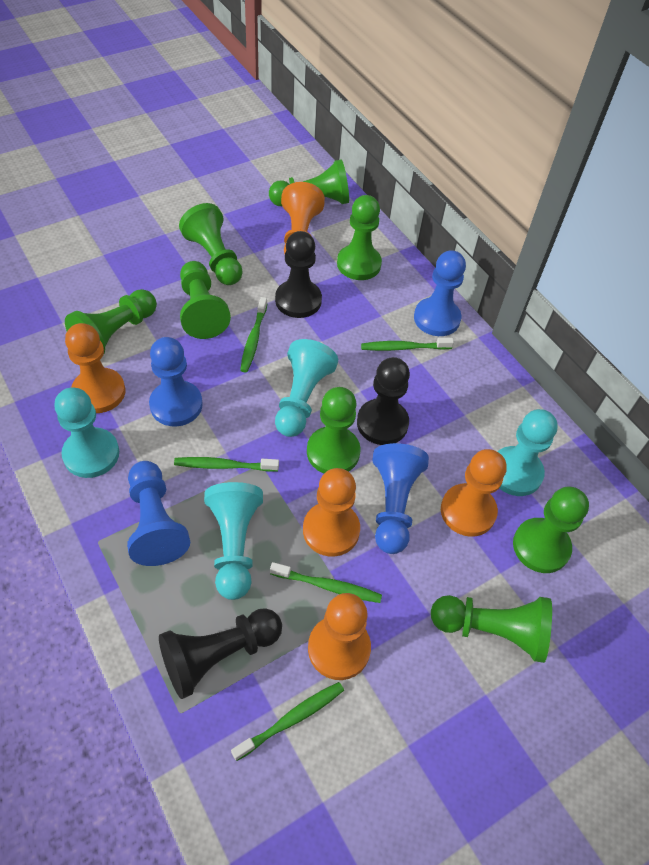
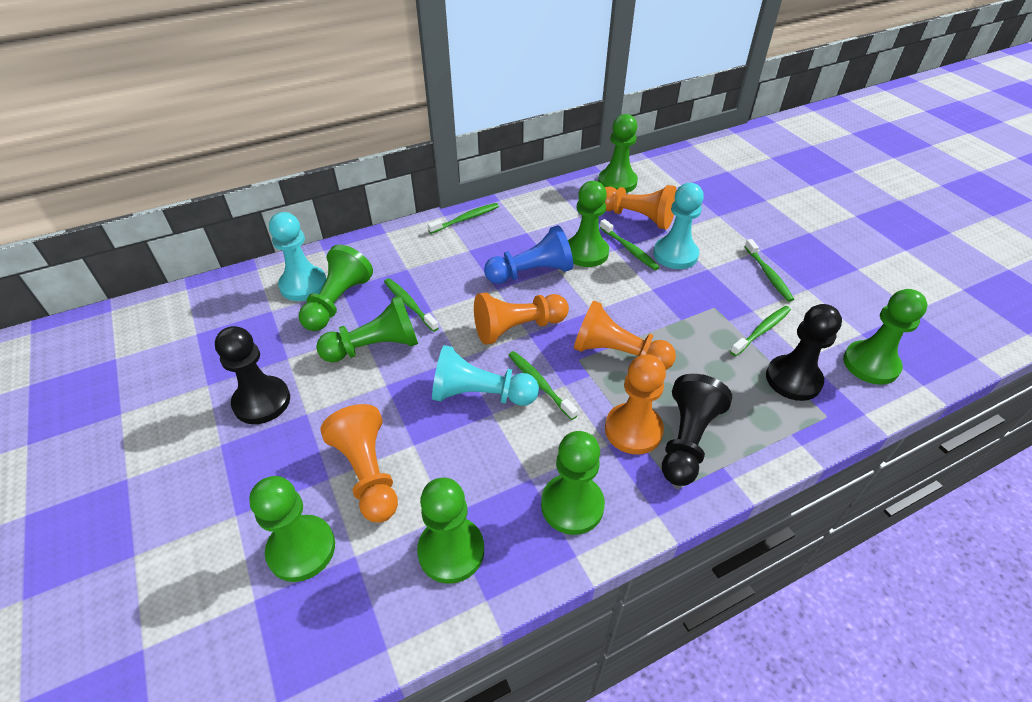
blue pawn: 4 -> 1
green toothbrush: 5 -> 6
turquoise pawn: 4 -> 3

